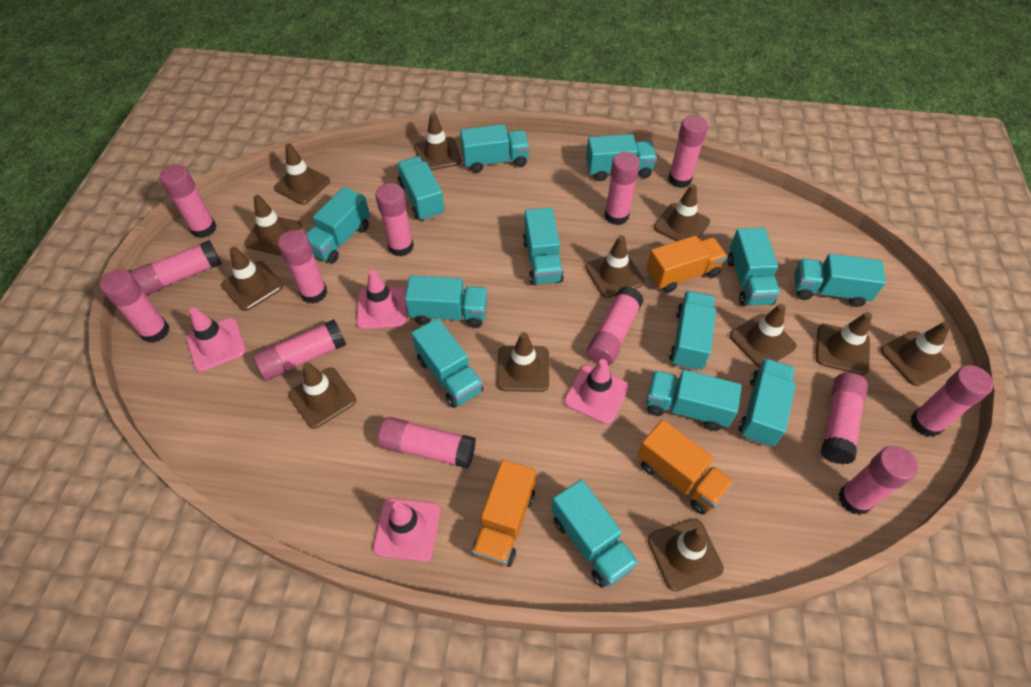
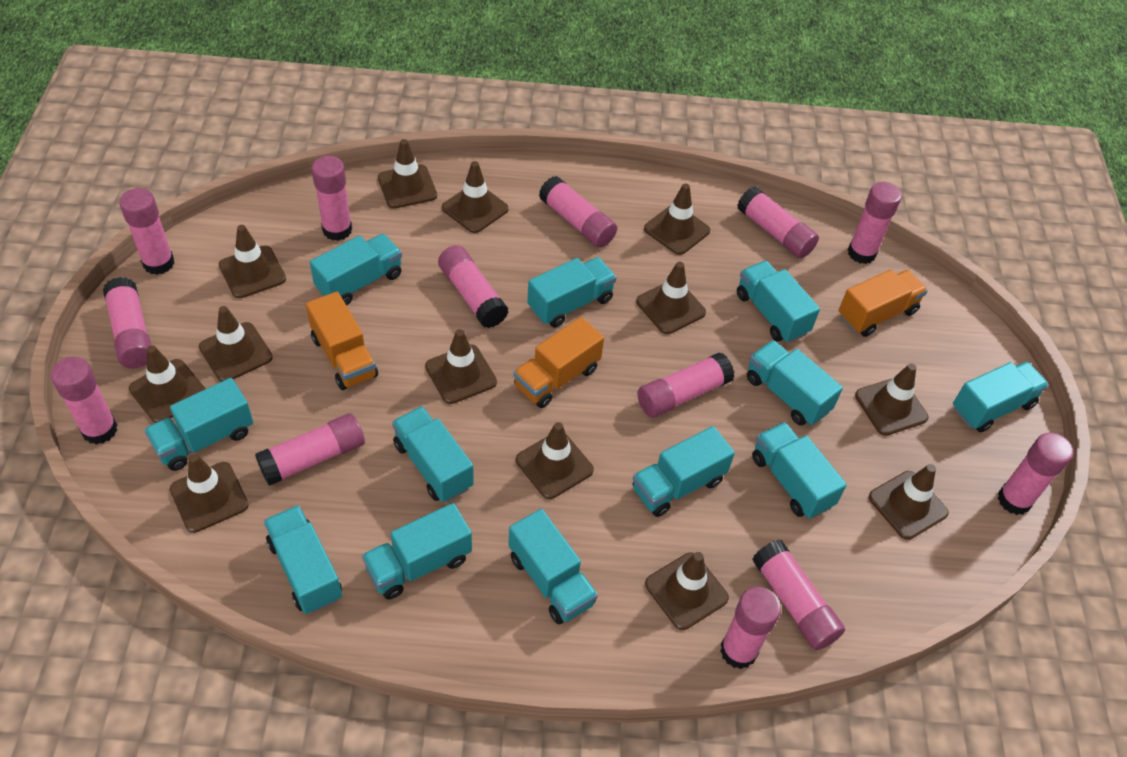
brown traffic cone: 12 -> 13
pink traffic cone: 4 -> 0
turquoise truck: 13 -> 12

